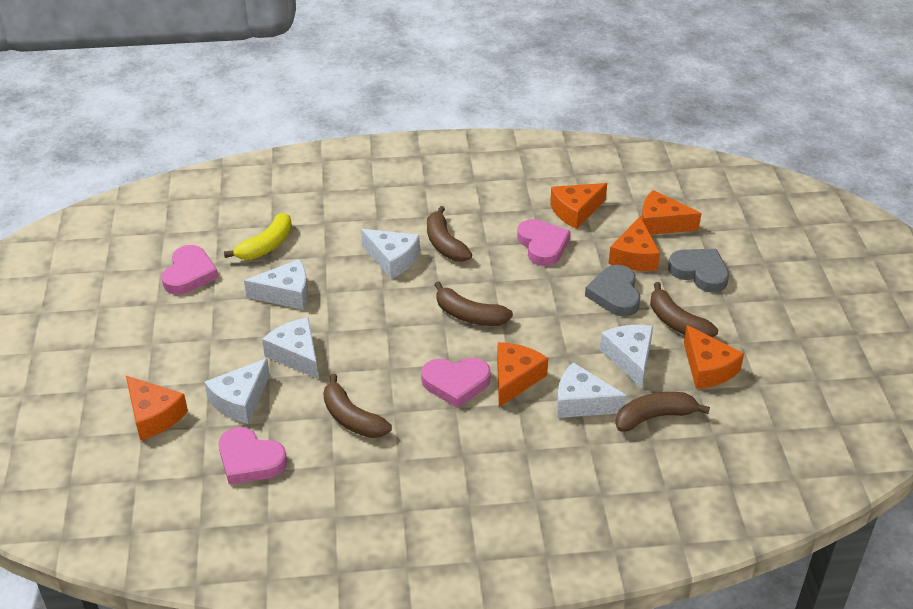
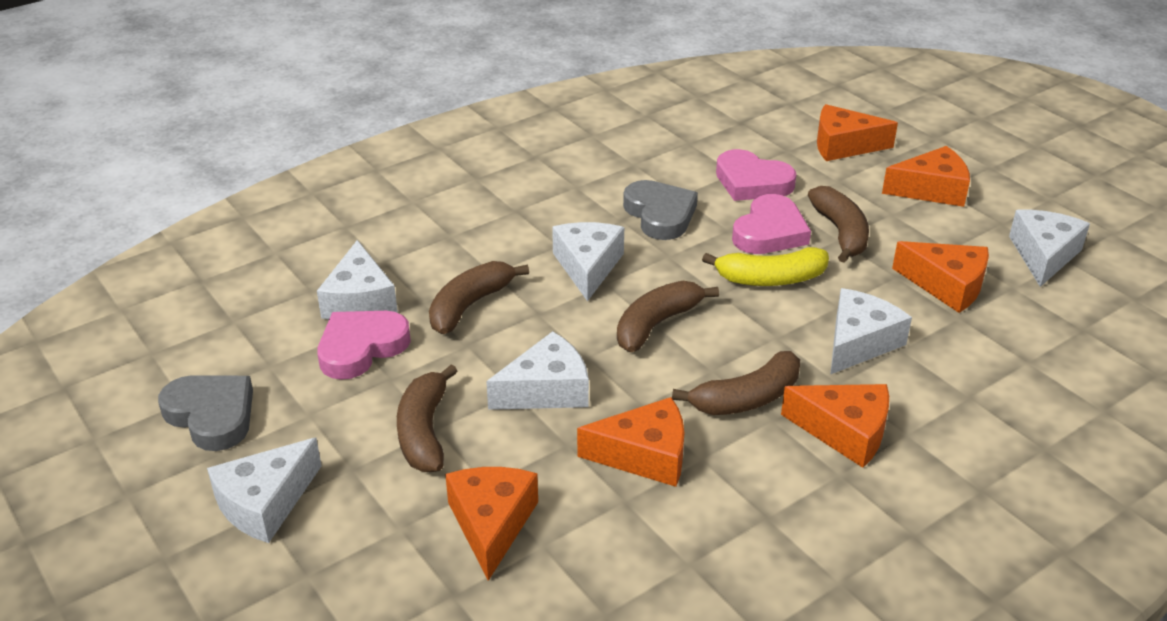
pink heart: 4 -> 3

